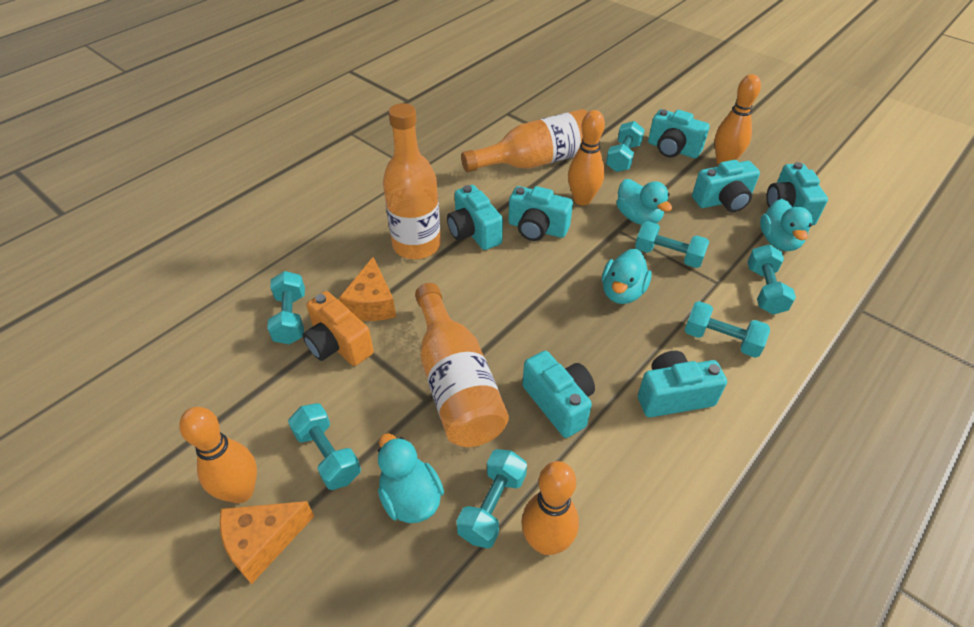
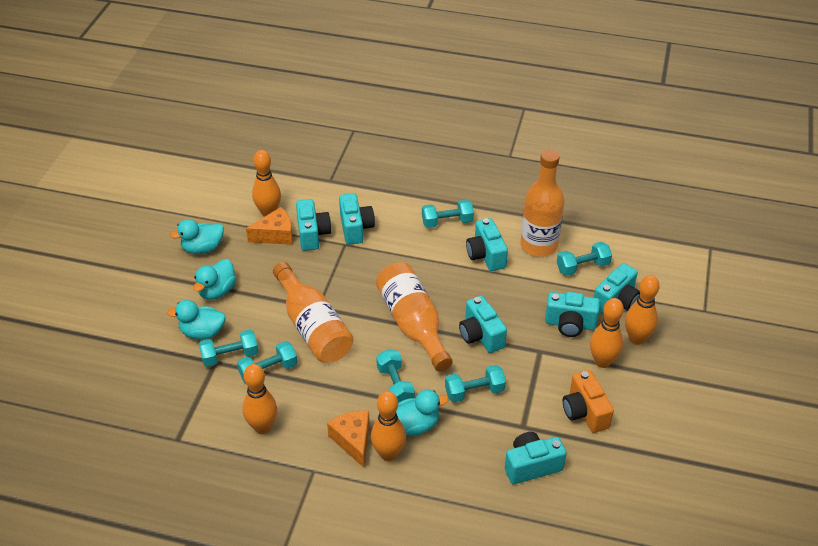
orange bowling pin: 4 -> 5
turquoise dumbbell: 7 -> 6

